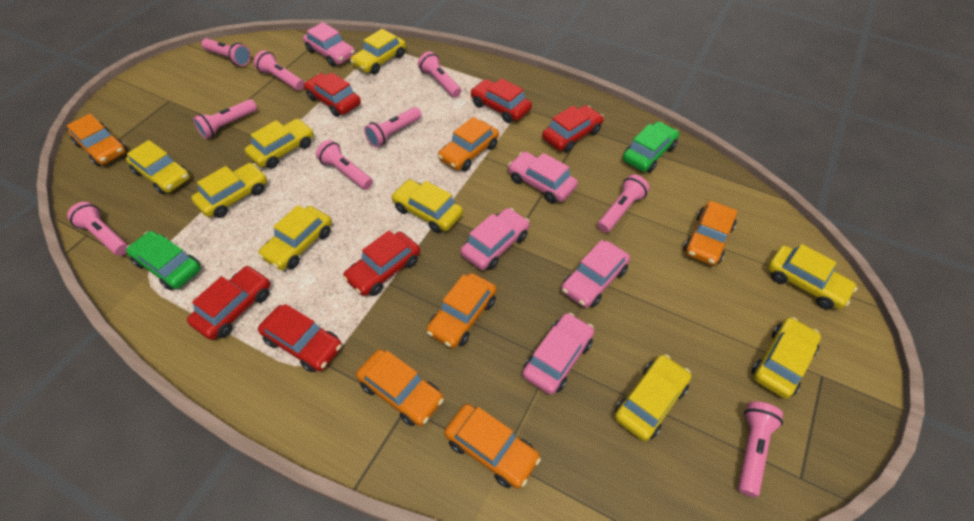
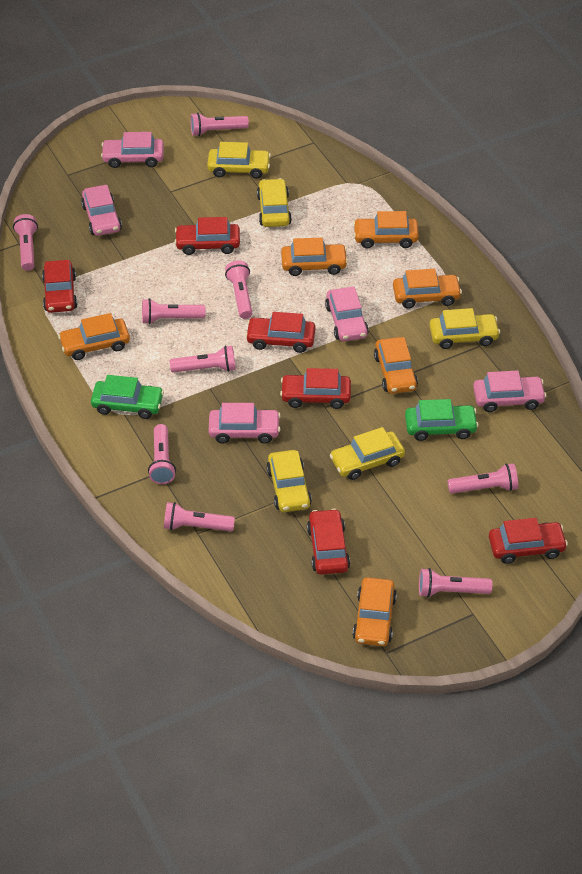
yellow car: 9 -> 5

